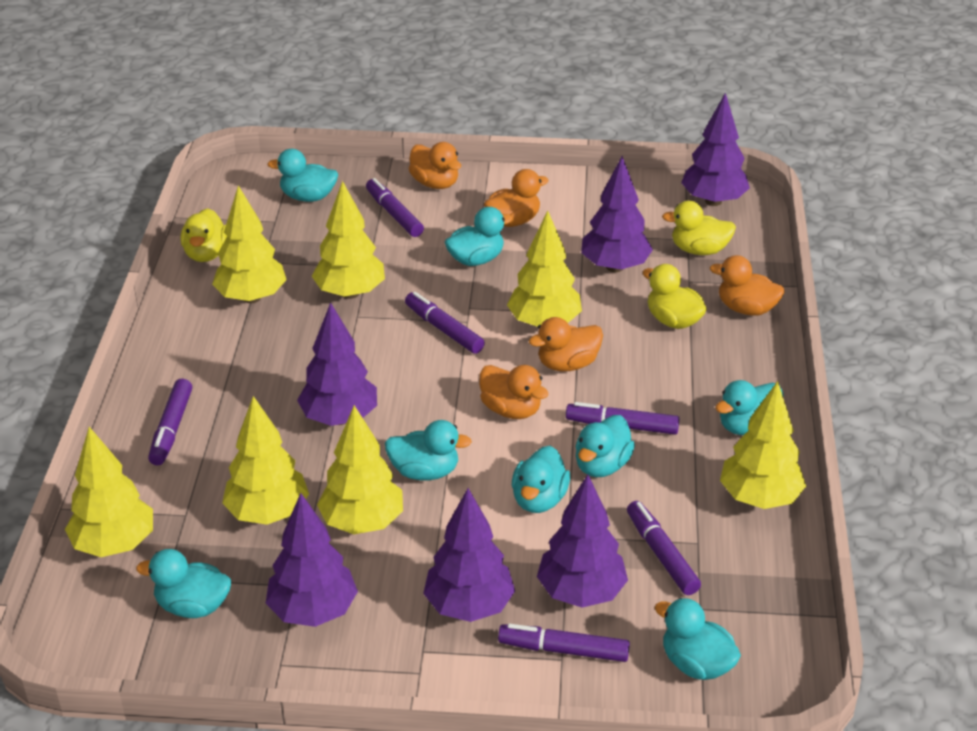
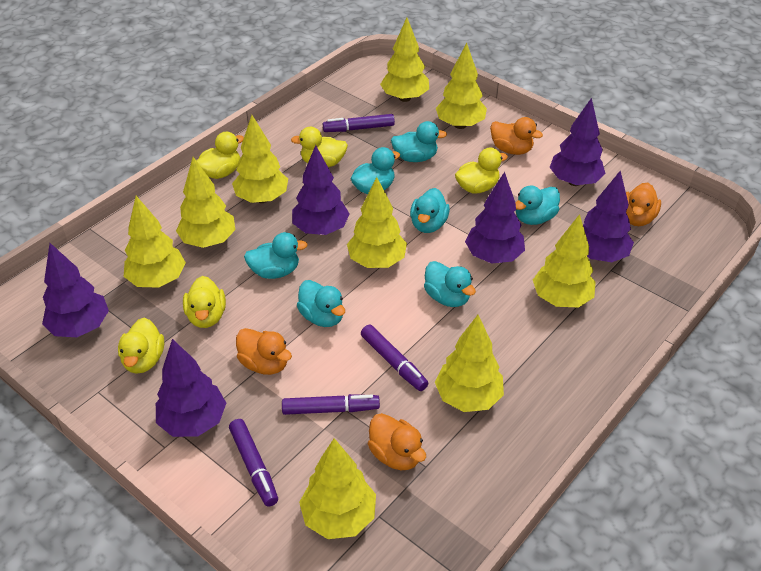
orange duck: 5 -> 4
purple marker: 6 -> 4
turquoise duck: 8 -> 7
yellow duck: 3 -> 5
yellow tree: 7 -> 9

